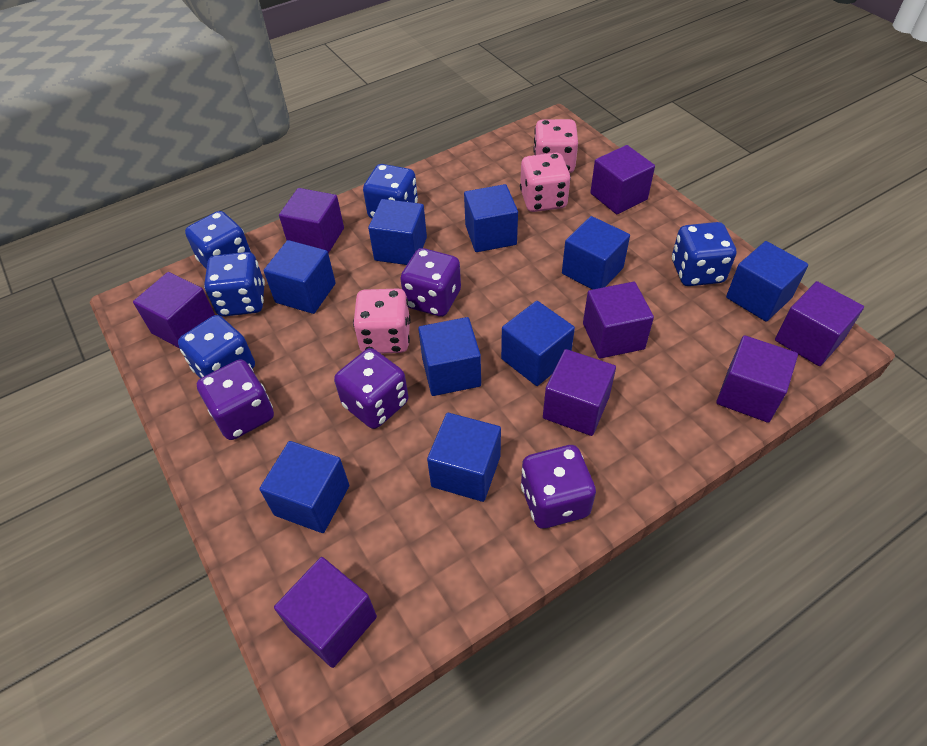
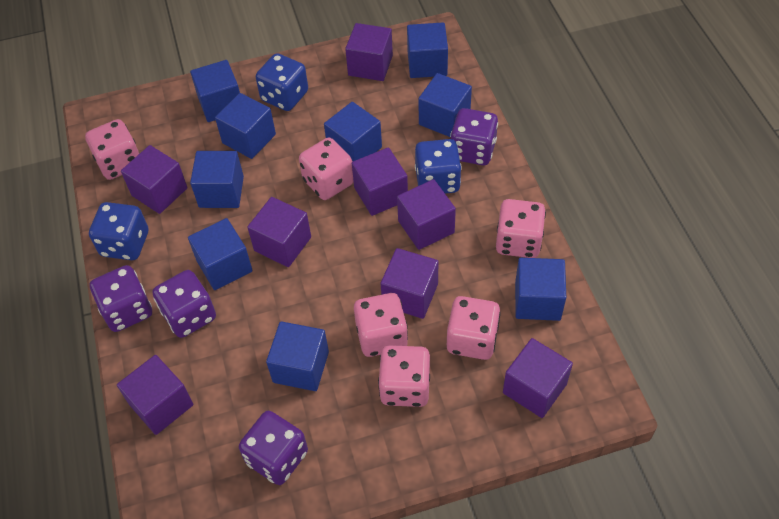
blue dice: 5 -> 3
pink dice: 3 -> 6

